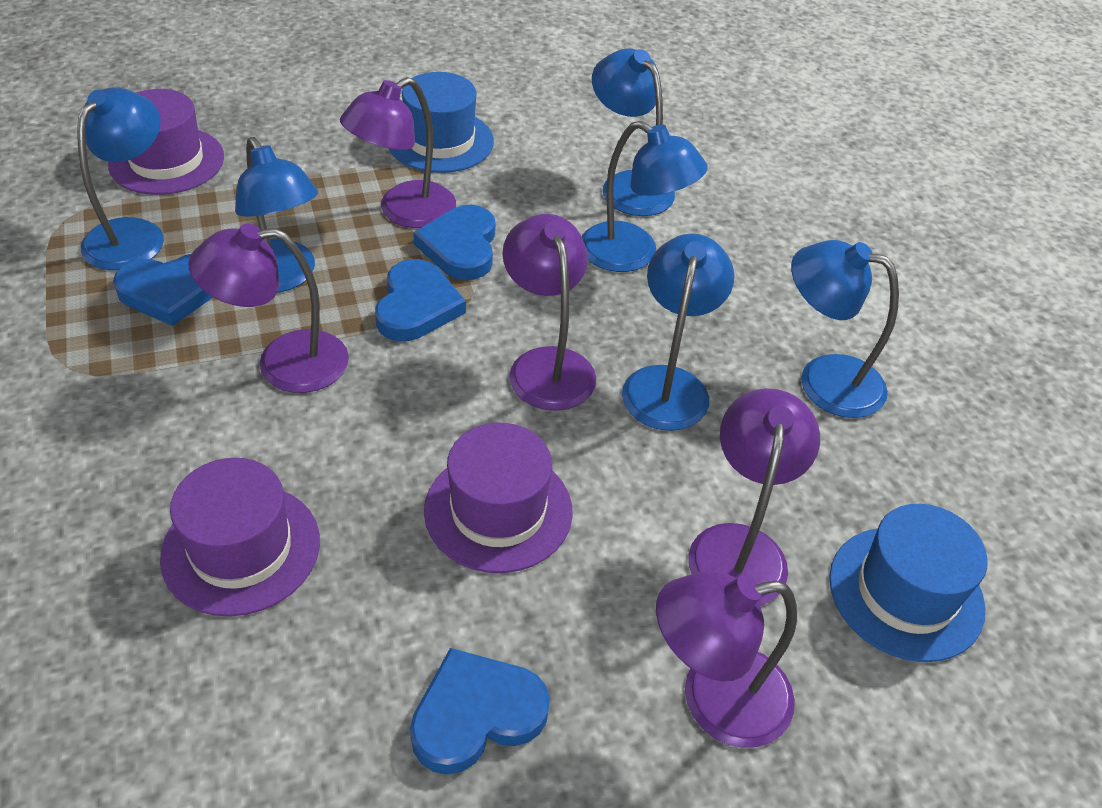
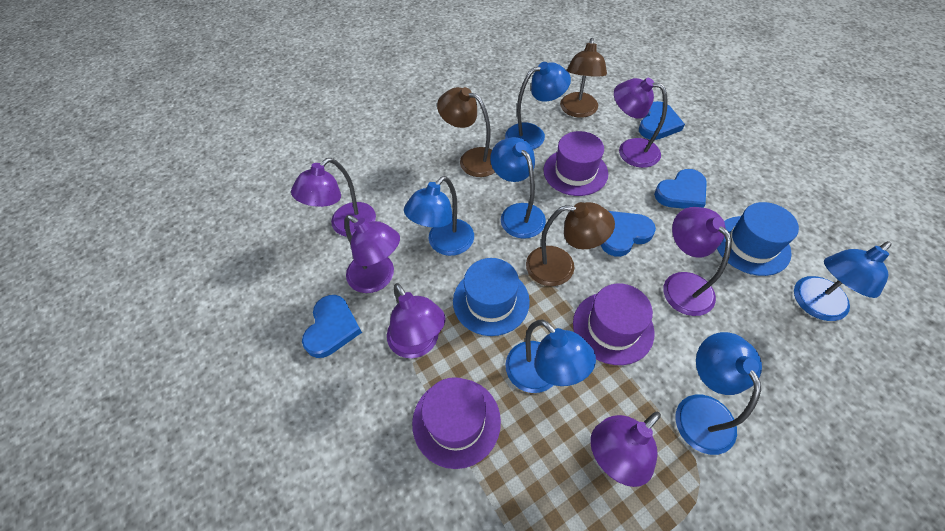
brown lamp: 0 -> 3
purple lamp: 5 -> 6

